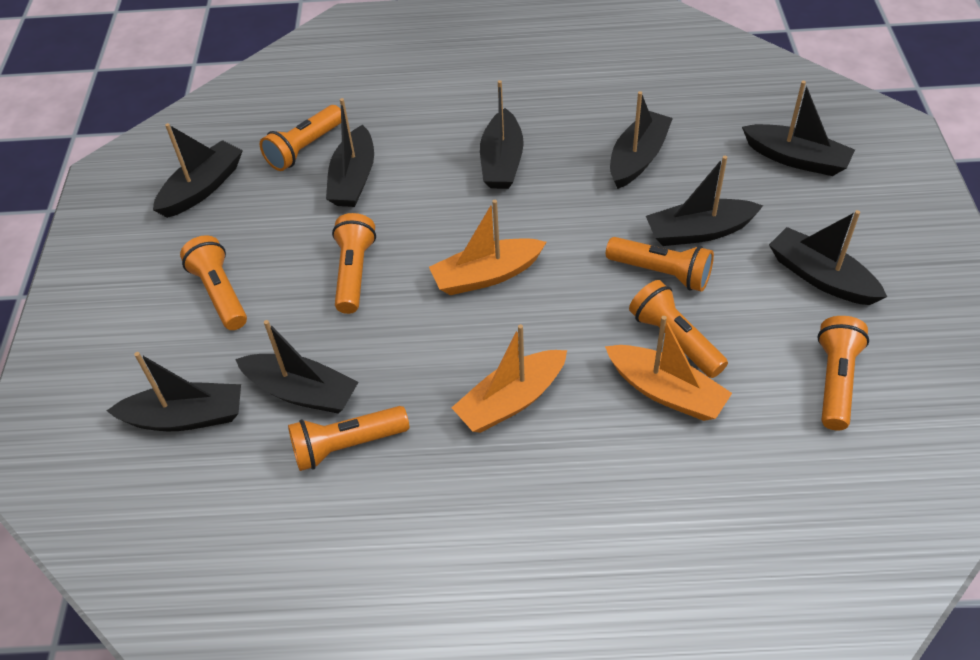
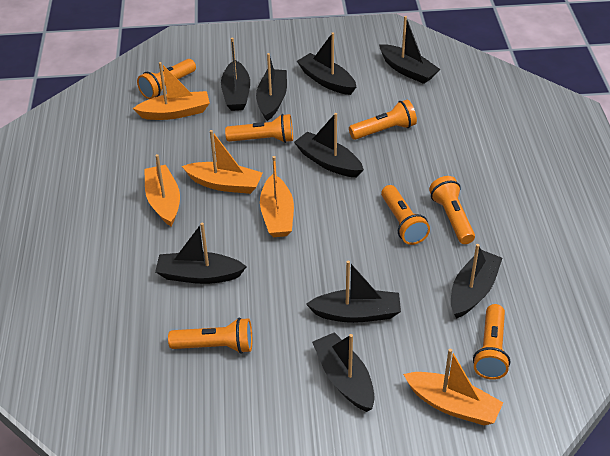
orange boat: 3 -> 5

